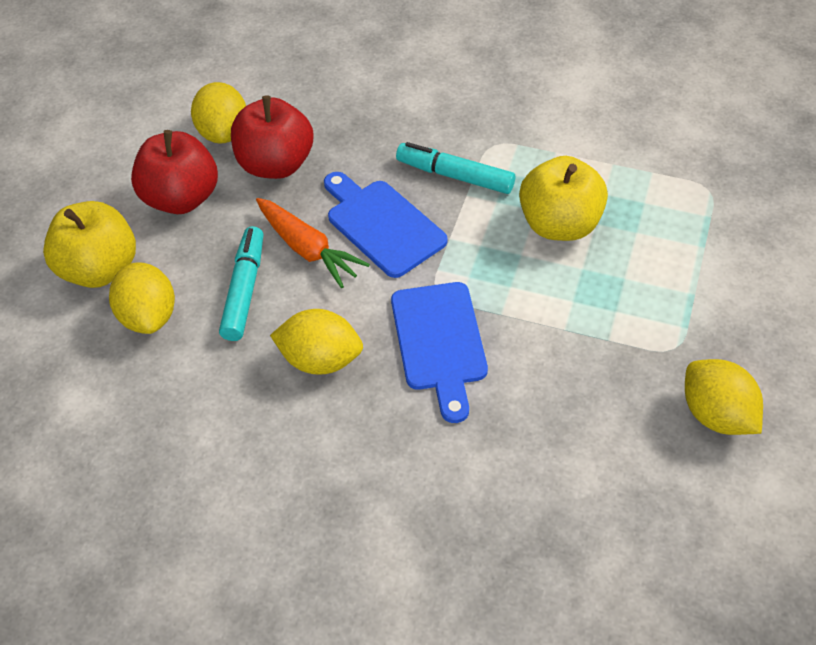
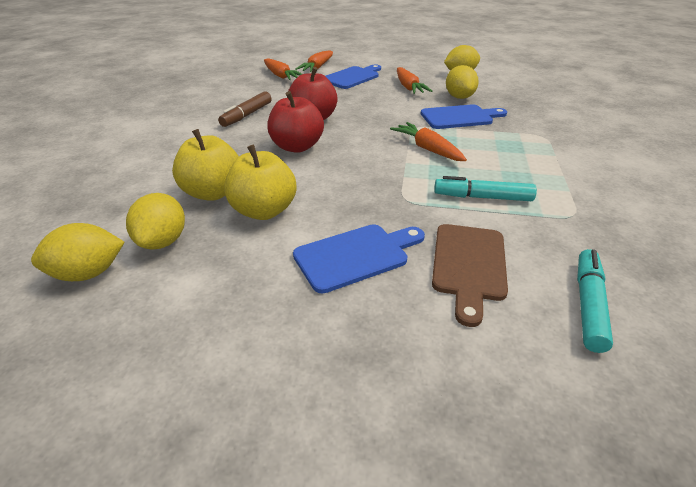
blue cutting board: 2 -> 3
brown cutting board: 0 -> 1
brown marker: 0 -> 1
orange carrot: 1 -> 4

